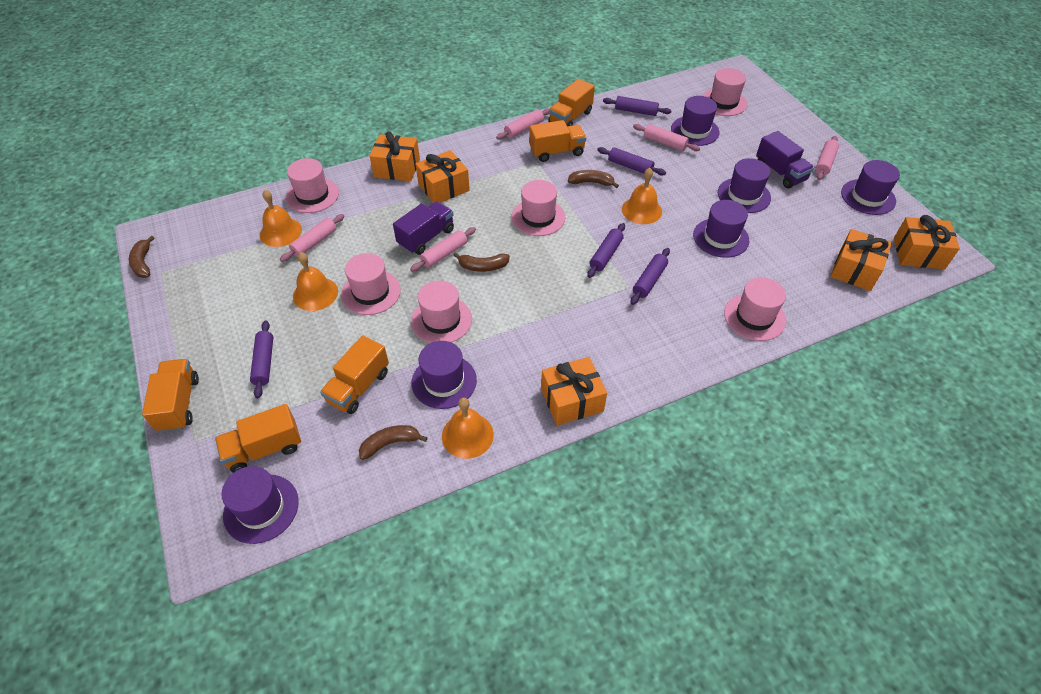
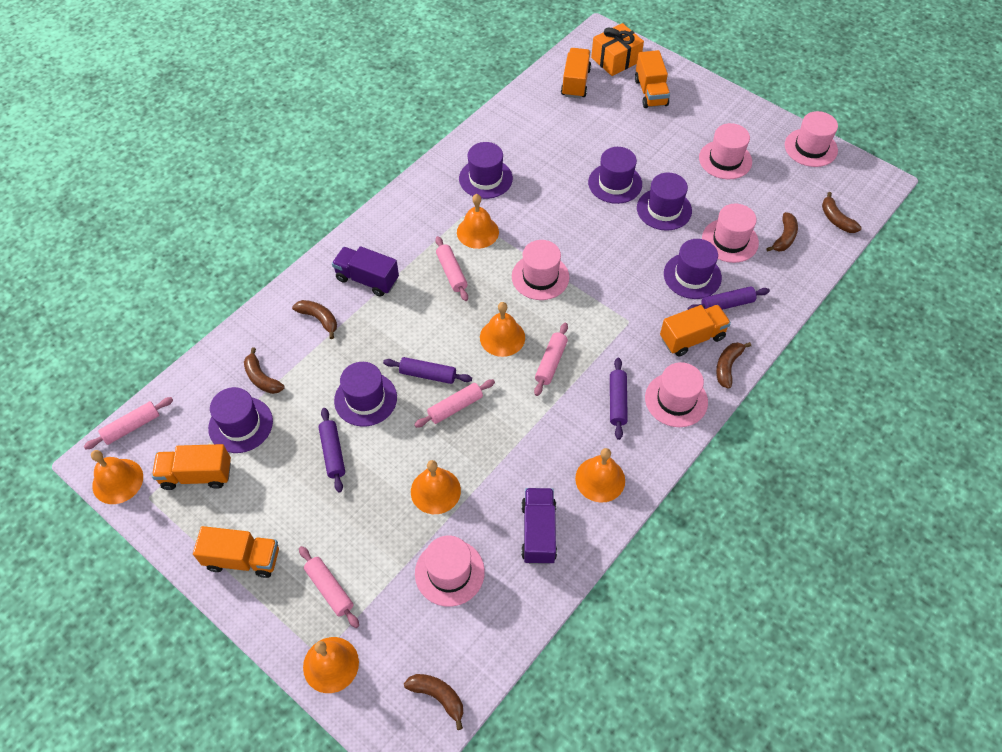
brown banana: 4 -> 6
orange bell: 4 -> 6
orange gift: 5 -> 1
purple rolling pin: 5 -> 4

